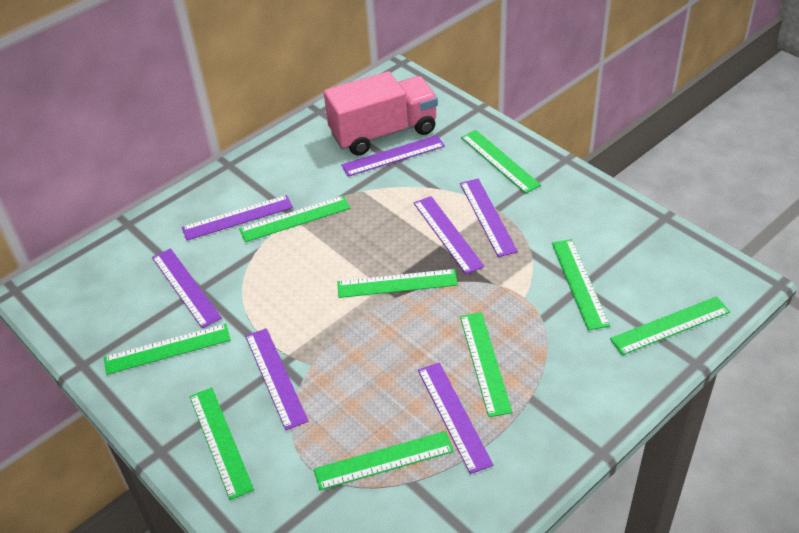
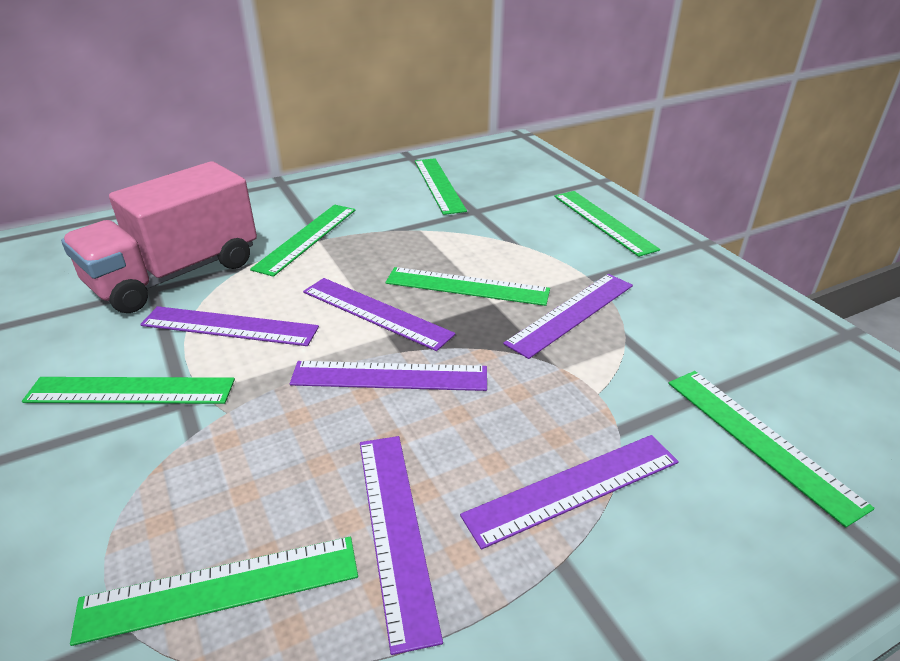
green ruler: 9 -> 7
purple ruler: 7 -> 6

